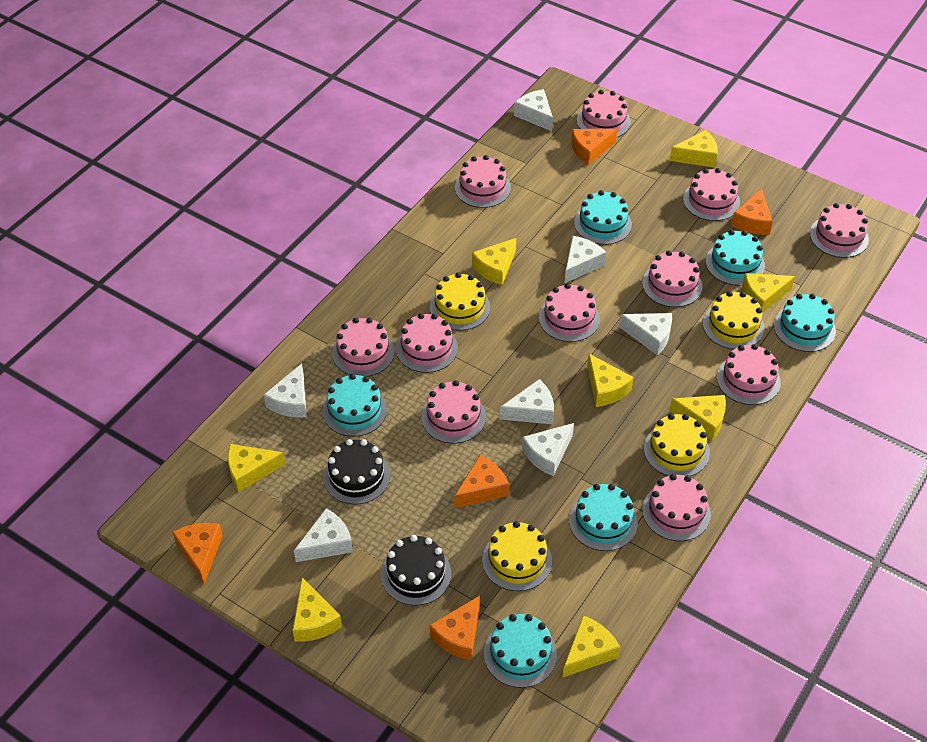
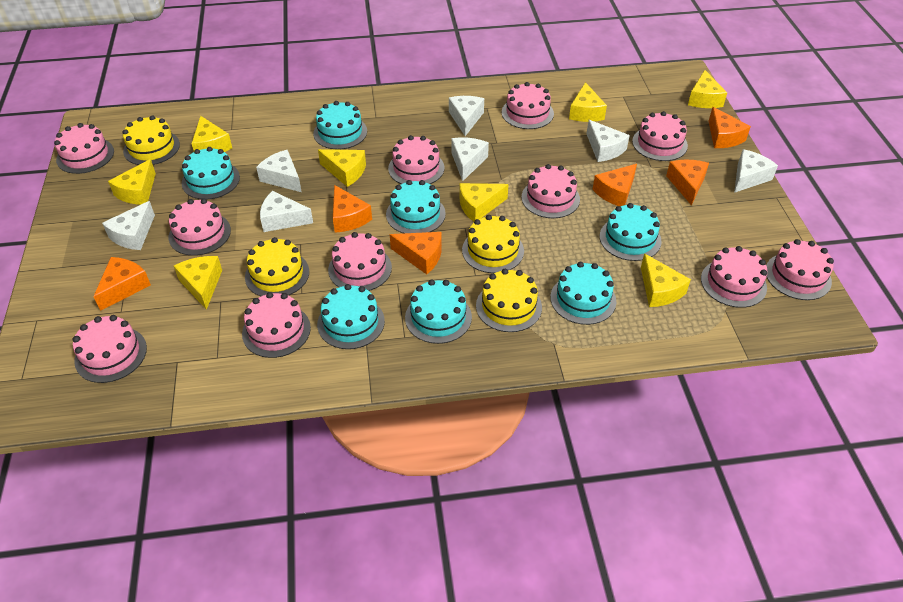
black cake: 2 -> 0
orange cheese: 5 -> 6
turquoise cake: 6 -> 7

